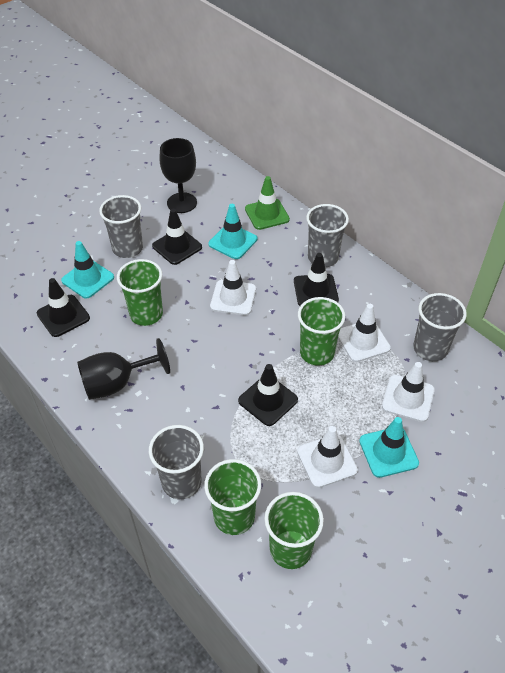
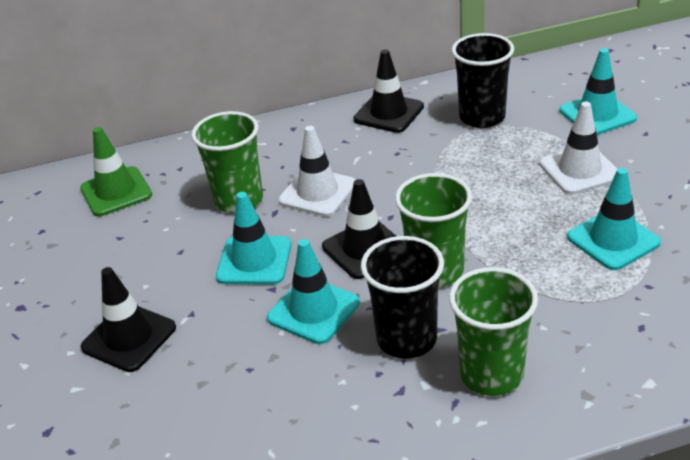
black cup: 0 -> 2
black goblet: 2 -> 0
black traffic cone: 4 -> 3
green cup: 4 -> 3
grey cup: 4 -> 0
turquoise traffic cone: 3 -> 4
white traffic cone: 4 -> 2

